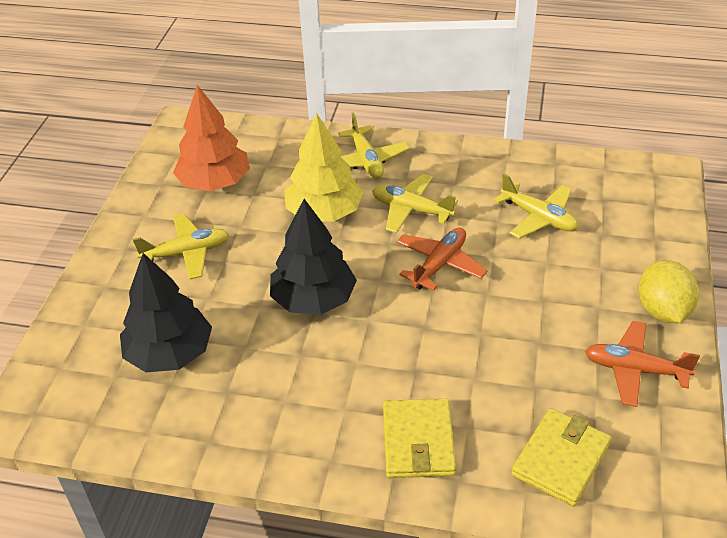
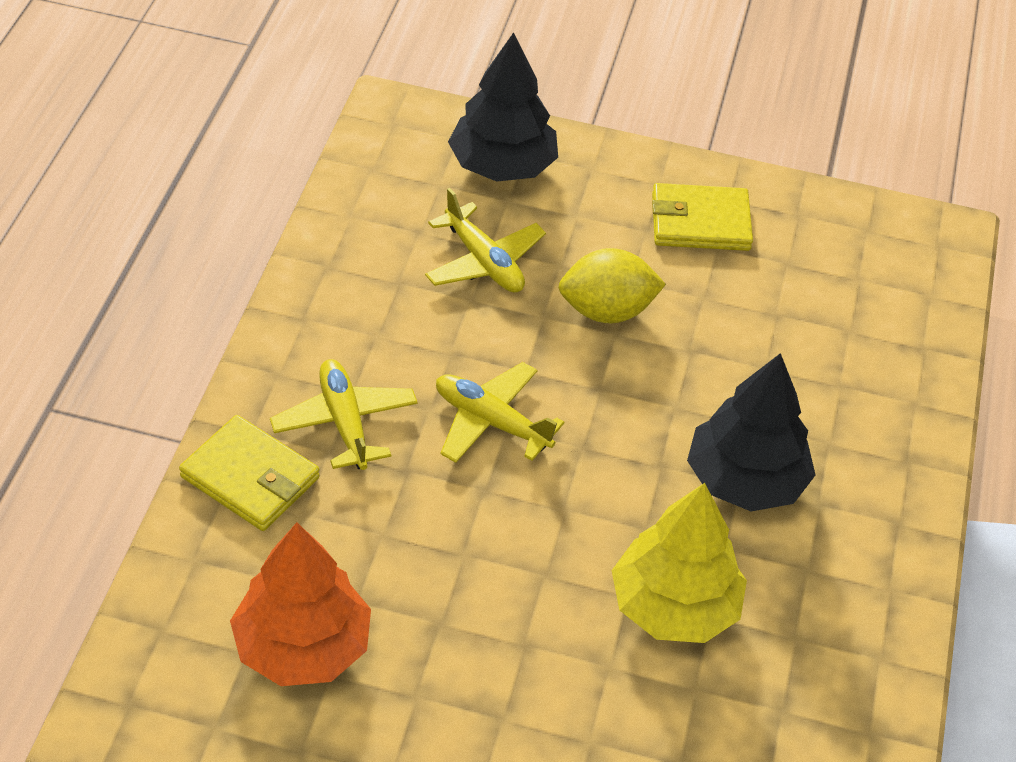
orange plane: 2 -> 0
yellow plane: 4 -> 3

